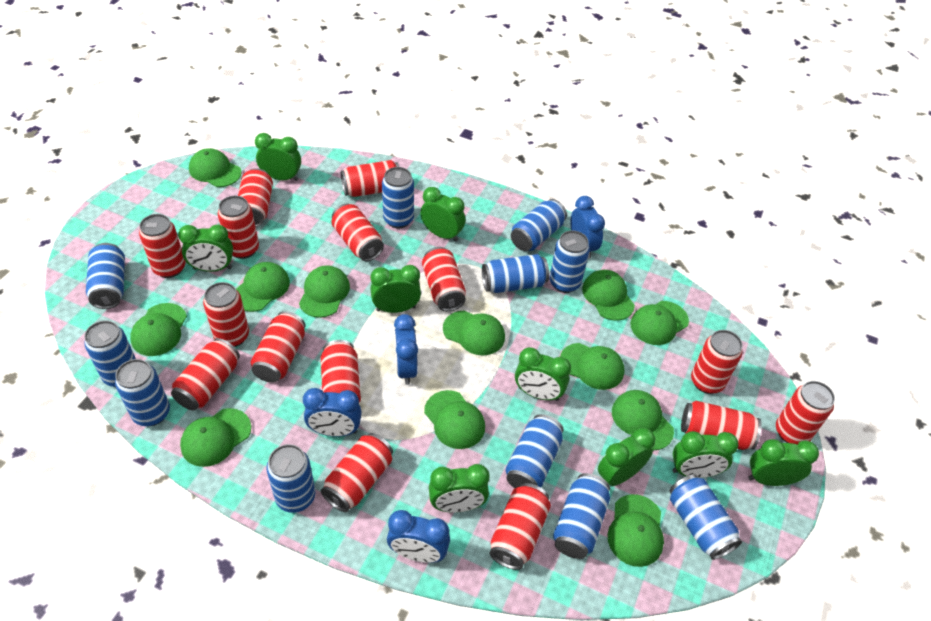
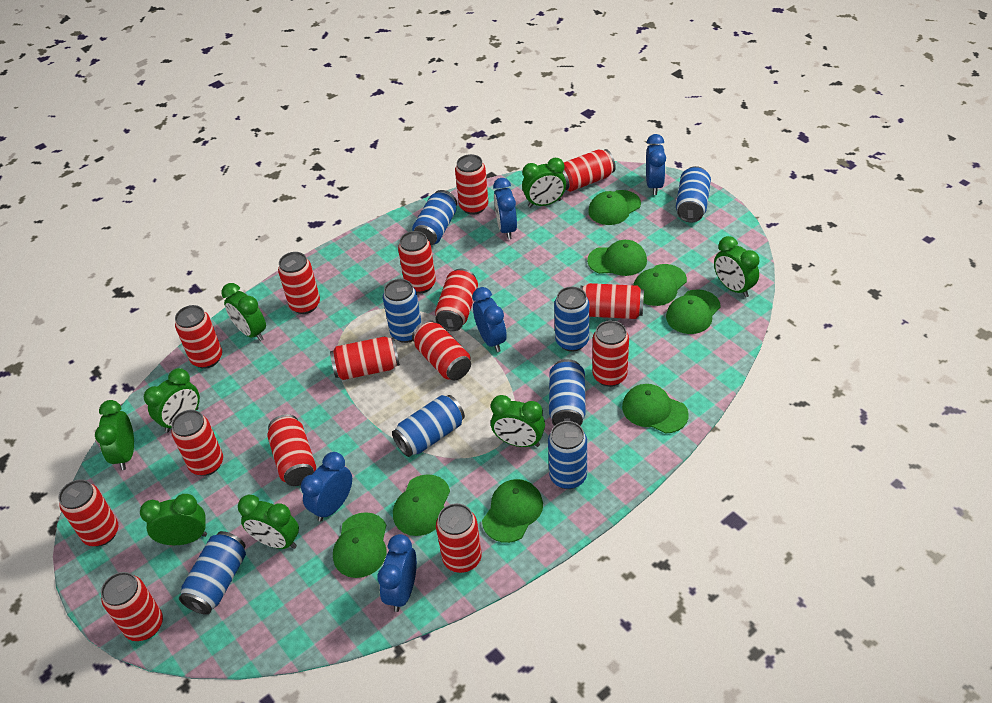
blue can: 11 -> 8
blue clock: 4 -> 5
green cap: 12 -> 8
green clock: 9 -> 8

